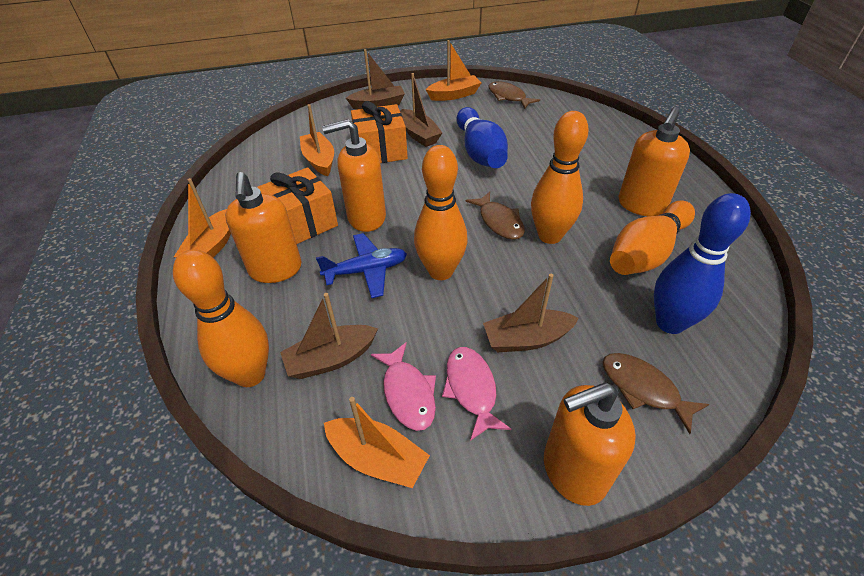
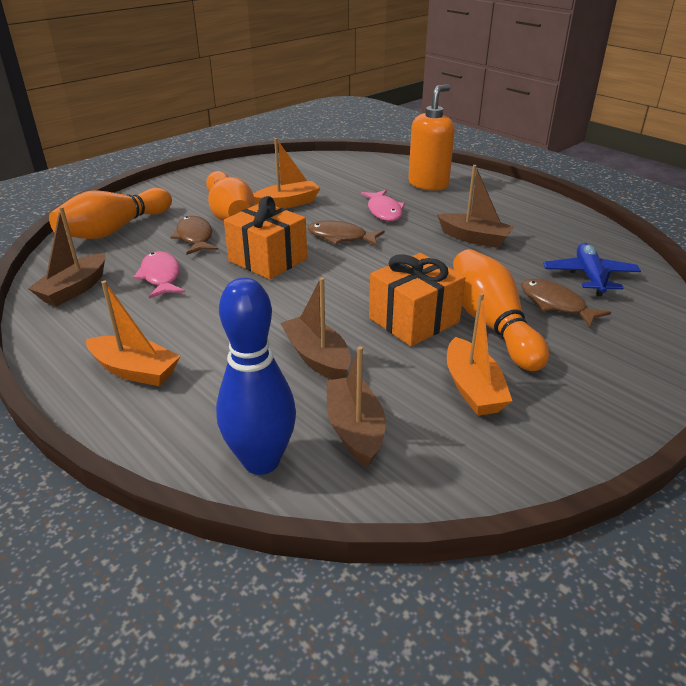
blue bowling pin: 2 -> 1
orange boat: 4 -> 3
orange bowling pin: 4 -> 3
orange soap dispenser: 4 -> 1

